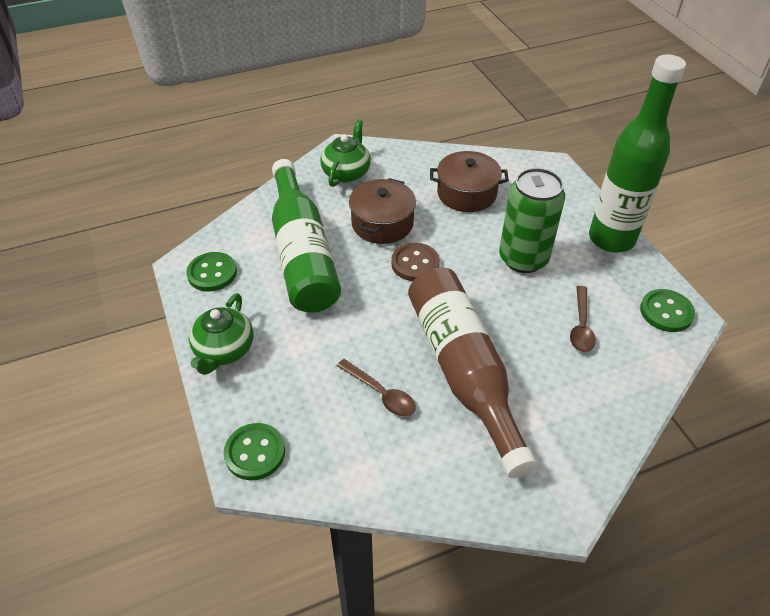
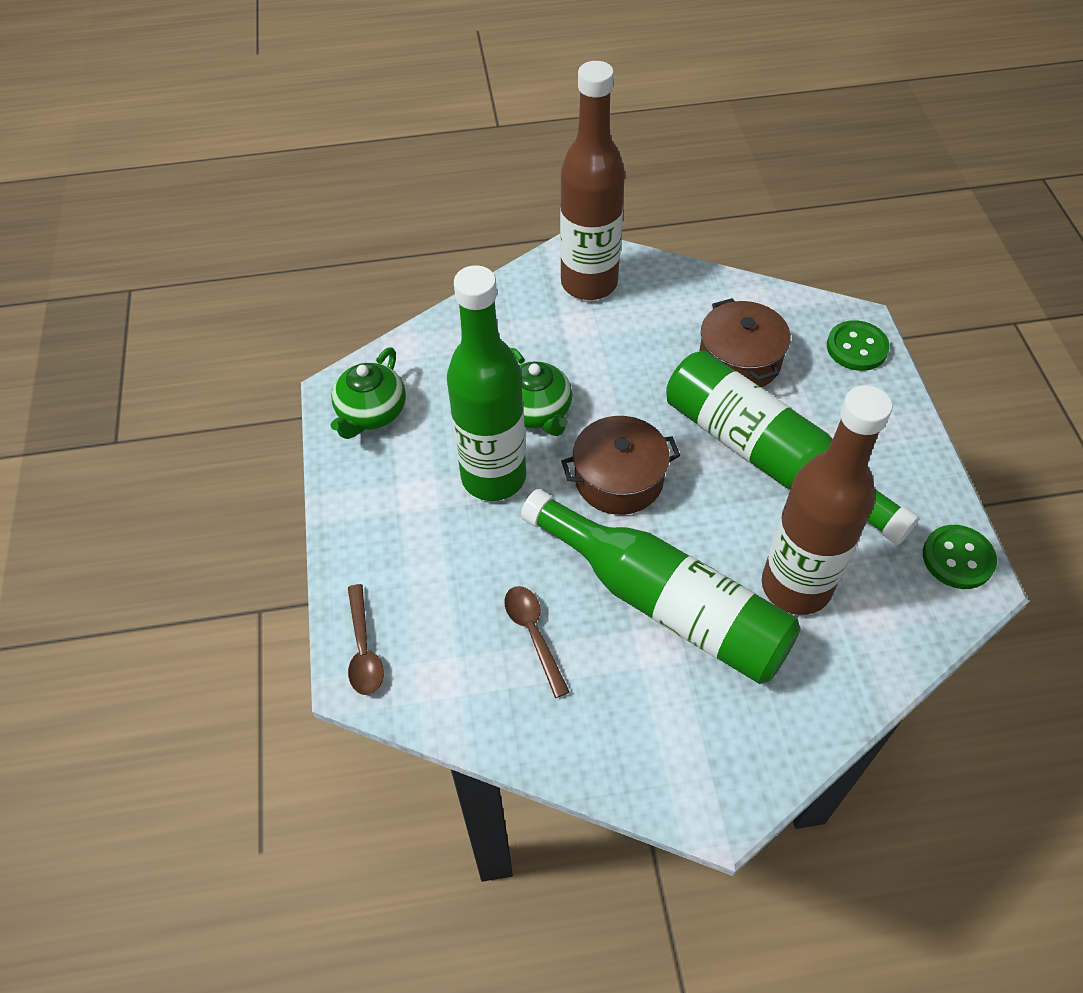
brown bottle: 1 -> 2
brown button: 1 -> 0
green bottle: 2 -> 3
green button: 3 -> 2
green can: 1 -> 0

